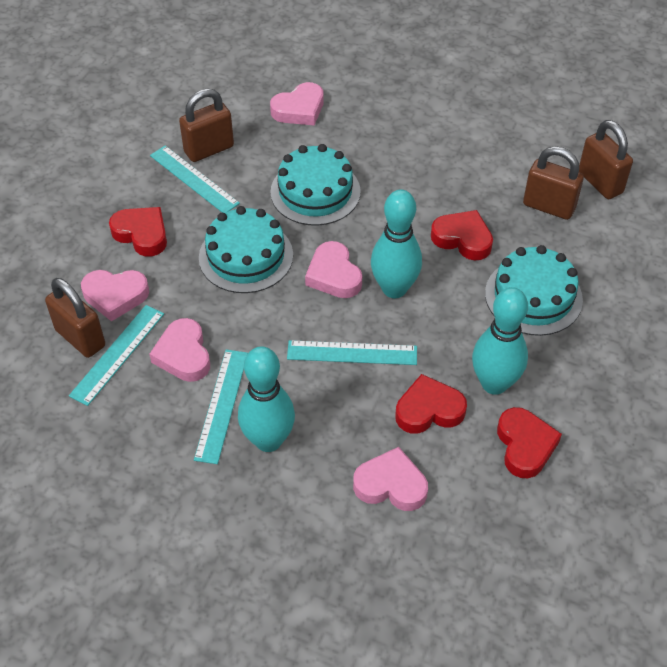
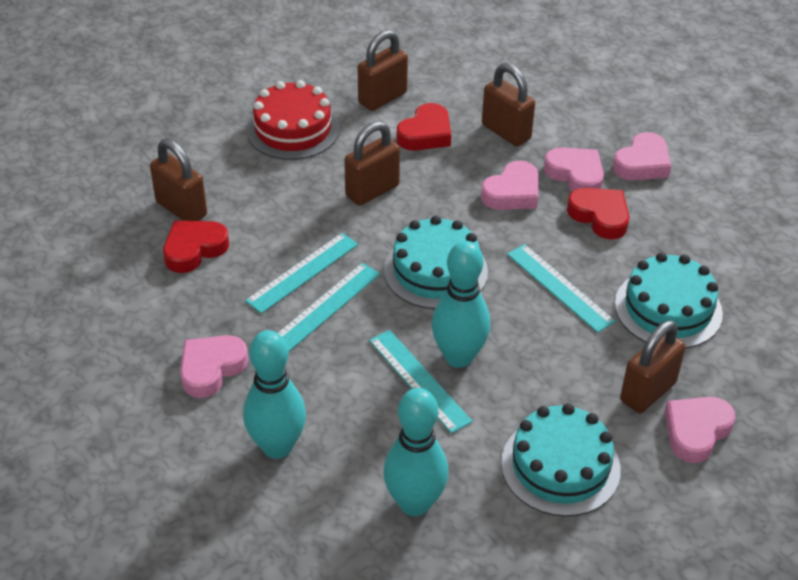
brown padlock: 4 -> 5
red cake: 0 -> 1
red heart: 4 -> 3

